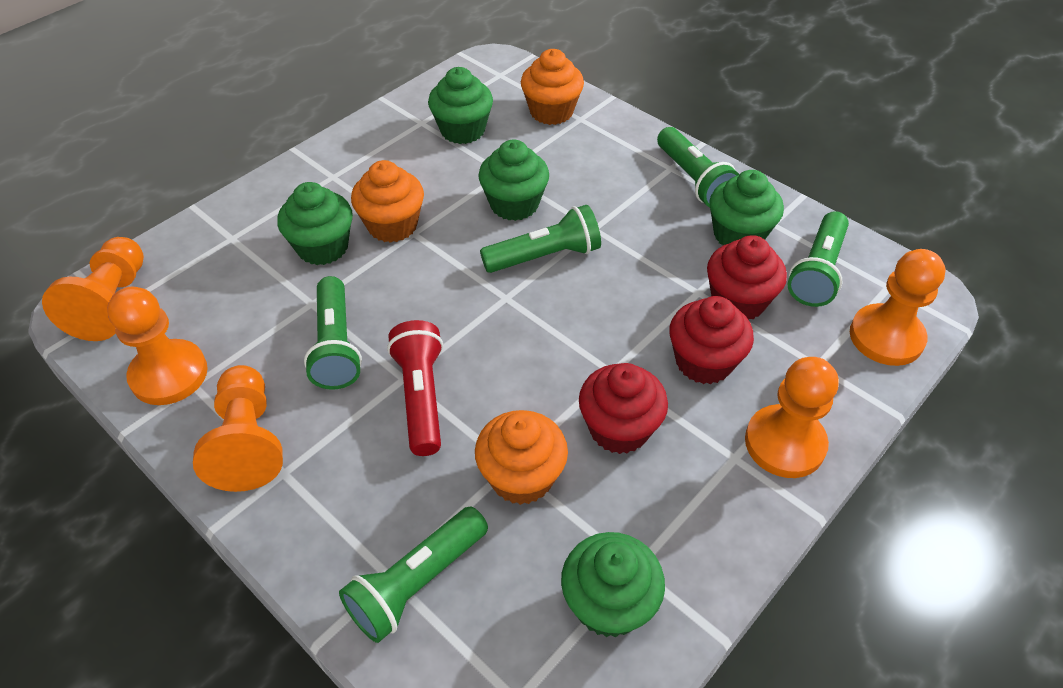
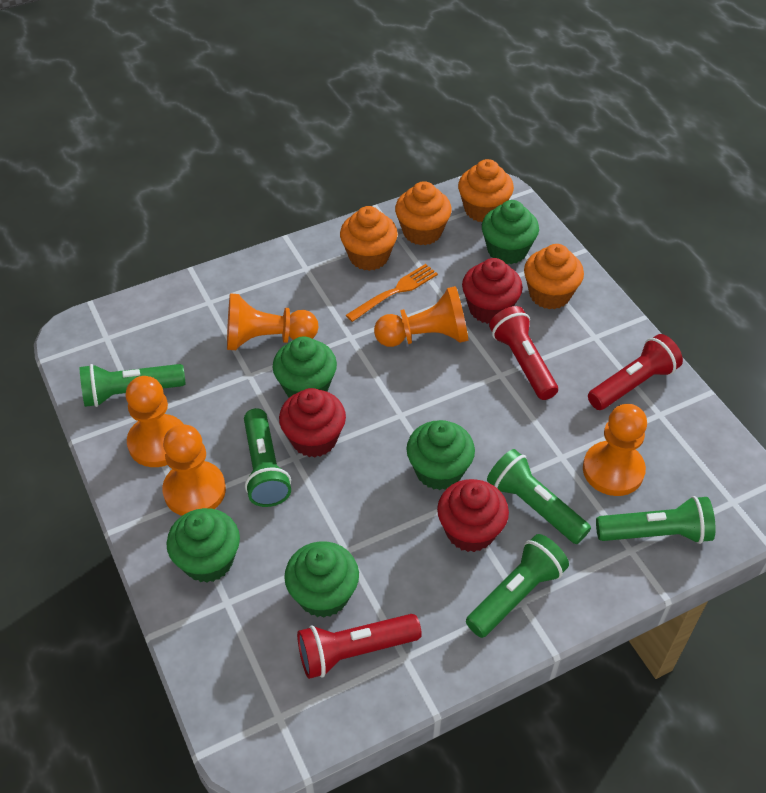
orange cupcake: 3 -> 4
orange fork: 0 -> 1
red flashlight: 1 -> 3

